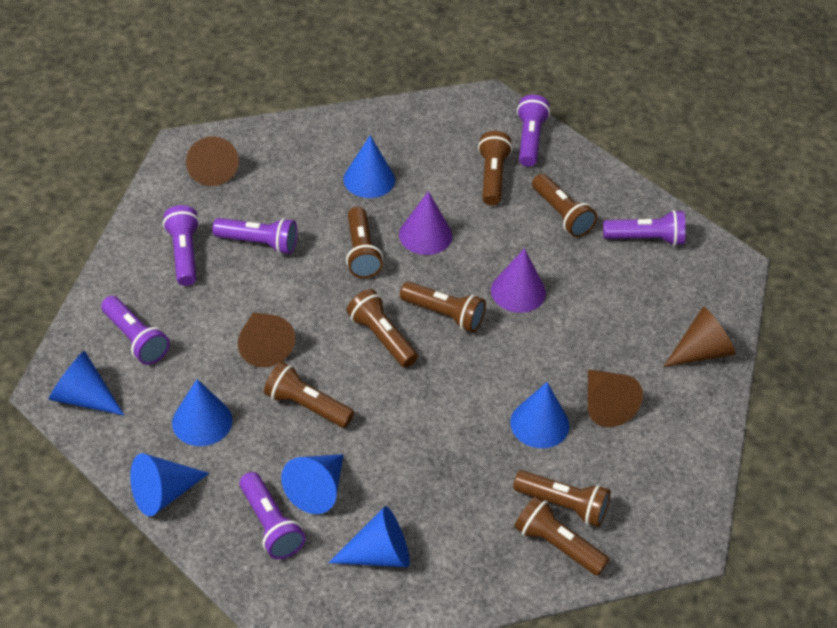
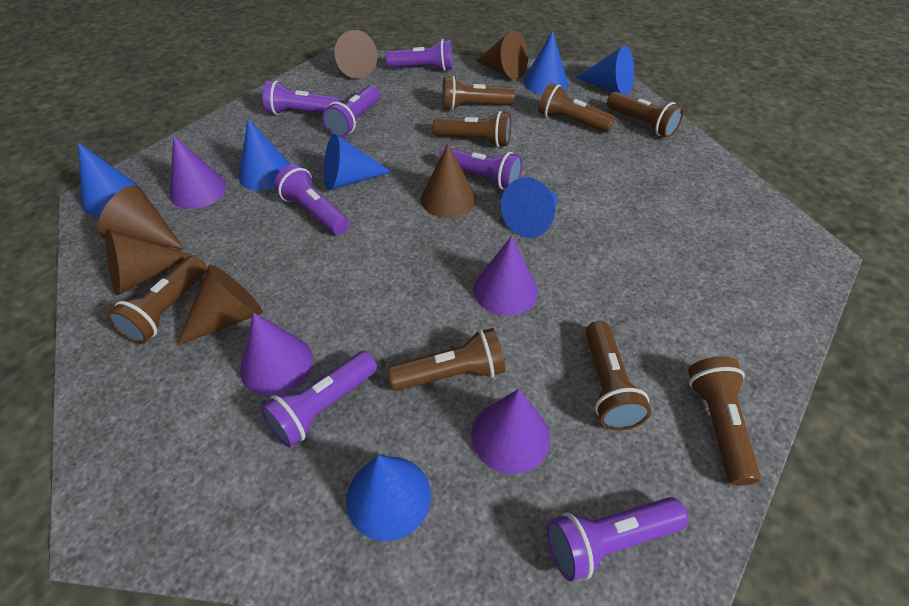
brown cone: 4 -> 6
purple cone: 2 -> 4
purple flashlight: 6 -> 7

